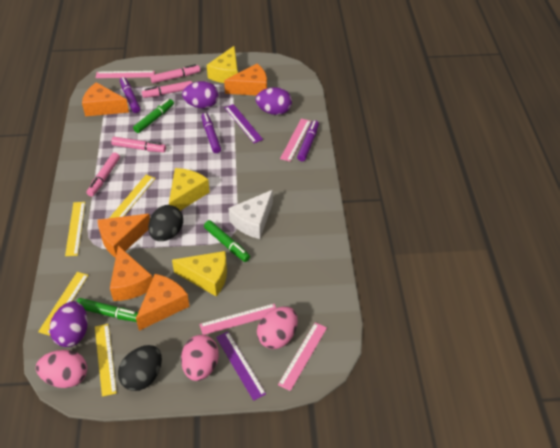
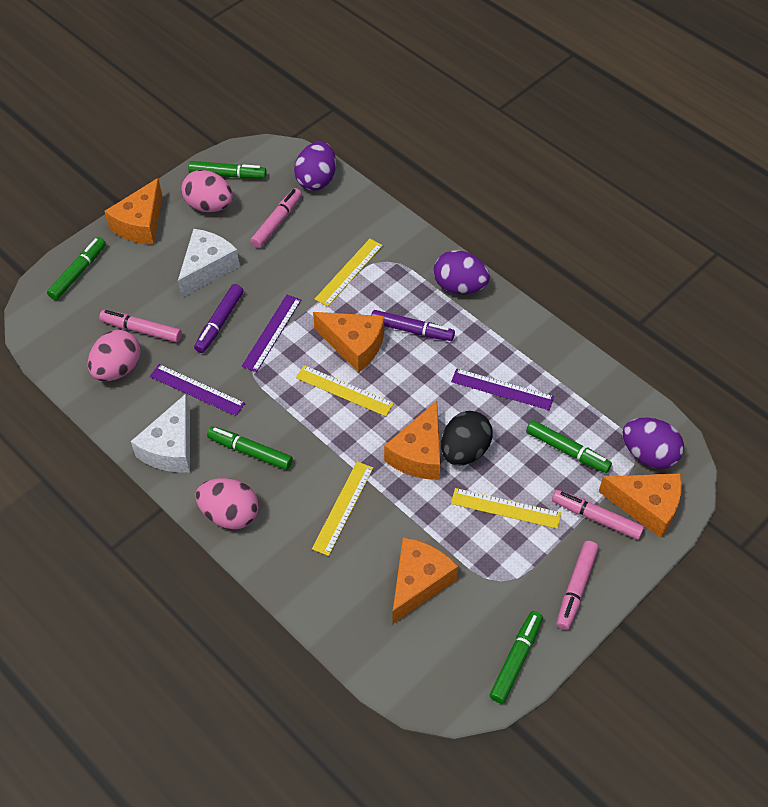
black egg: 2 -> 1
green marker: 3 -> 5
pink ruler: 4 -> 0
purple marker: 3 -> 2
purple ruler: 2 -> 3
white cheese: 1 -> 2
yellow cheese: 3 -> 0

